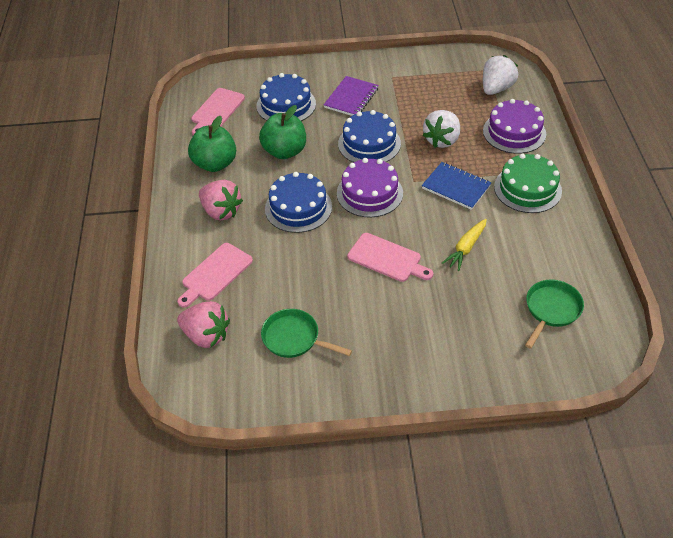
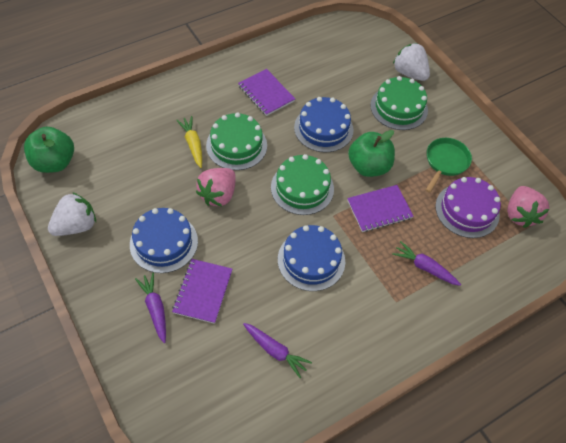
blue notebook: 1 -> 0
green cake: 1 -> 3
green pan: 2 -> 1
pink cutting board: 3 -> 0
purple cake: 2 -> 1
purple carrot: 0 -> 3
purple notebook: 1 -> 3

